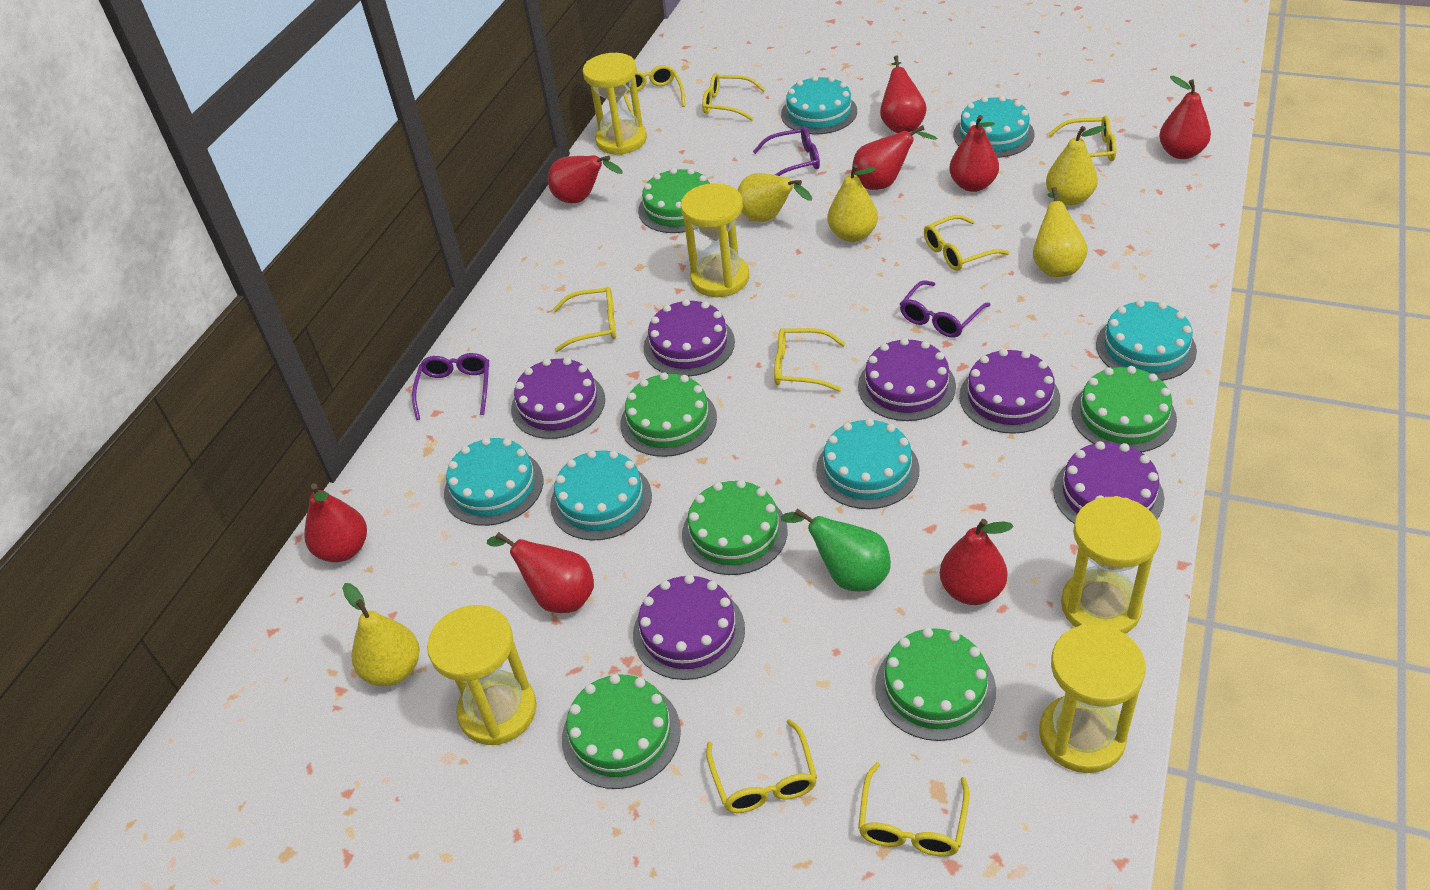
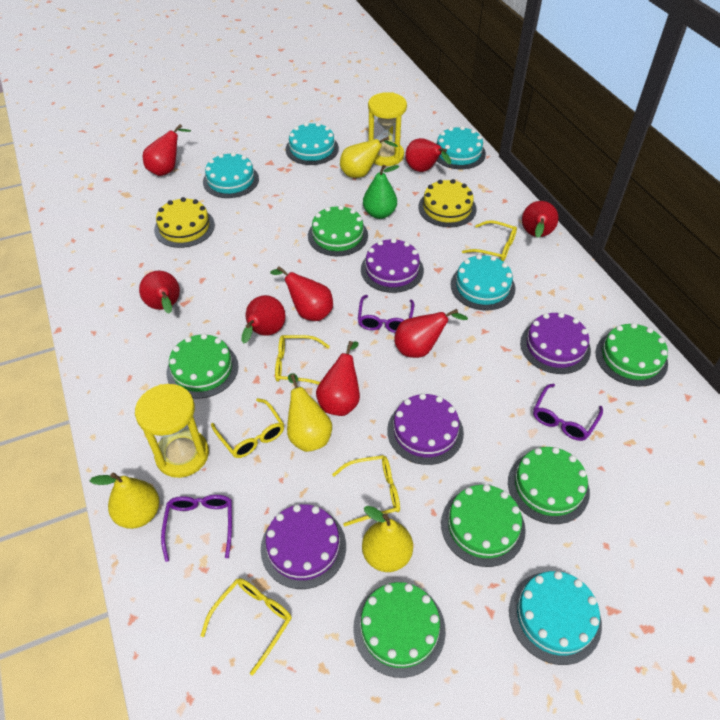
purple cake: 6 -> 4
turquoise cake: 6 -> 5
yellow cake: 0 -> 2
yellow glasses: 8 -> 5
yellow hourglass: 5 -> 2
yellow pear: 5 -> 4

